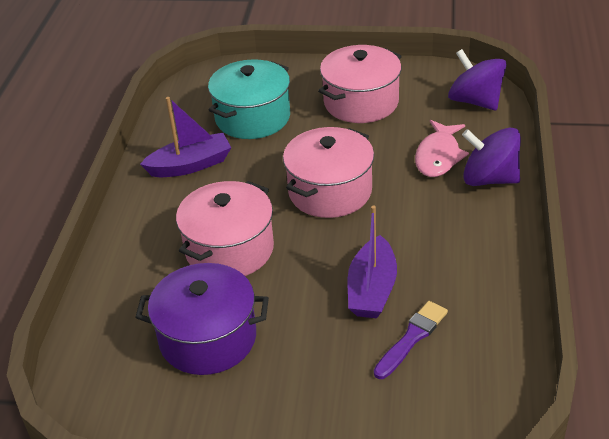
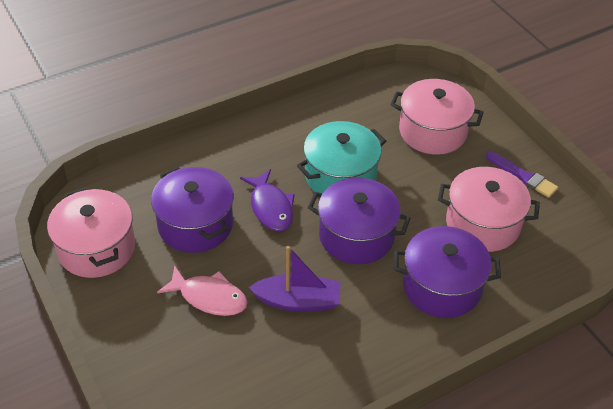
purple boat: 2 -> 1
purple fish: 0 -> 1
purple pot: 1 -> 3
purple spinning top: 2 -> 0

